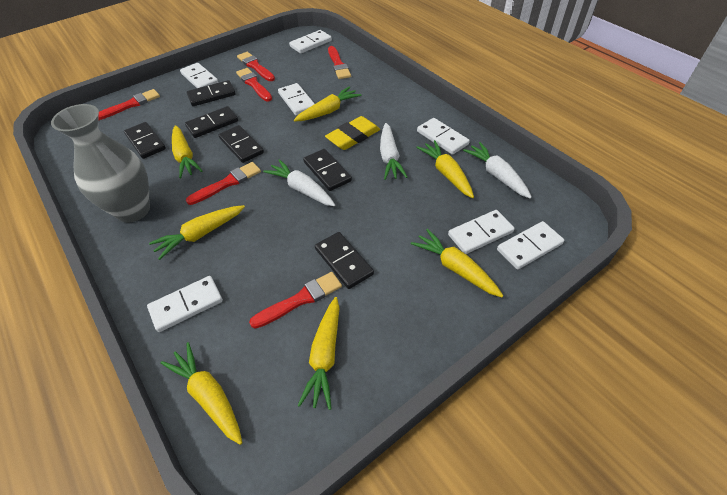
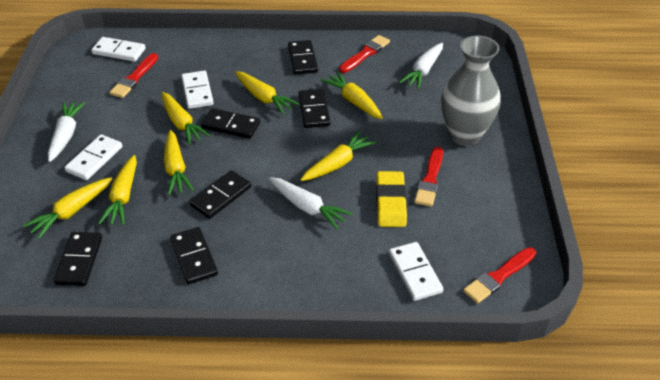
red brush: 6 -> 4
white domino: 7 -> 4

